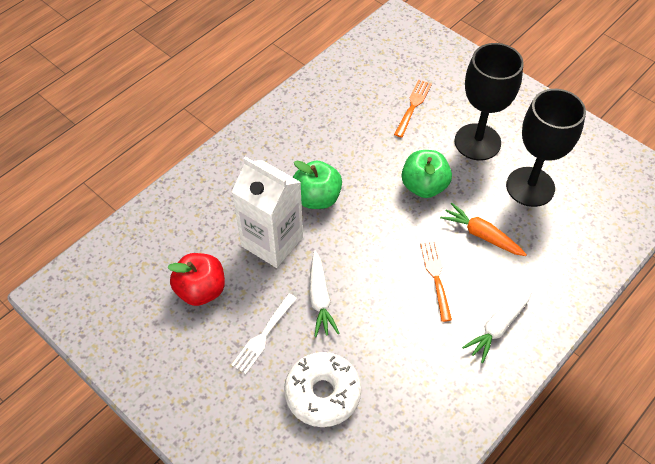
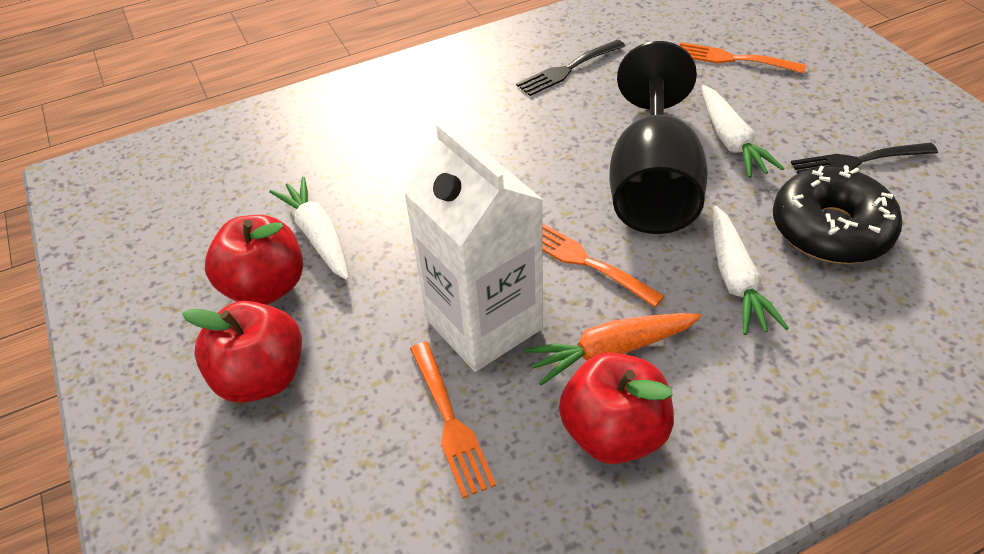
black donut: 0 -> 1
black fork: 0 -> 2
black goblet: 2 -> 1
green apple: 2 -> 0
orange fork: 2 -> 3
red apple: 1 -> 3
white carrot: 2 -> 3
white donut: 1 -> 0
white fork: 1 -> 0

